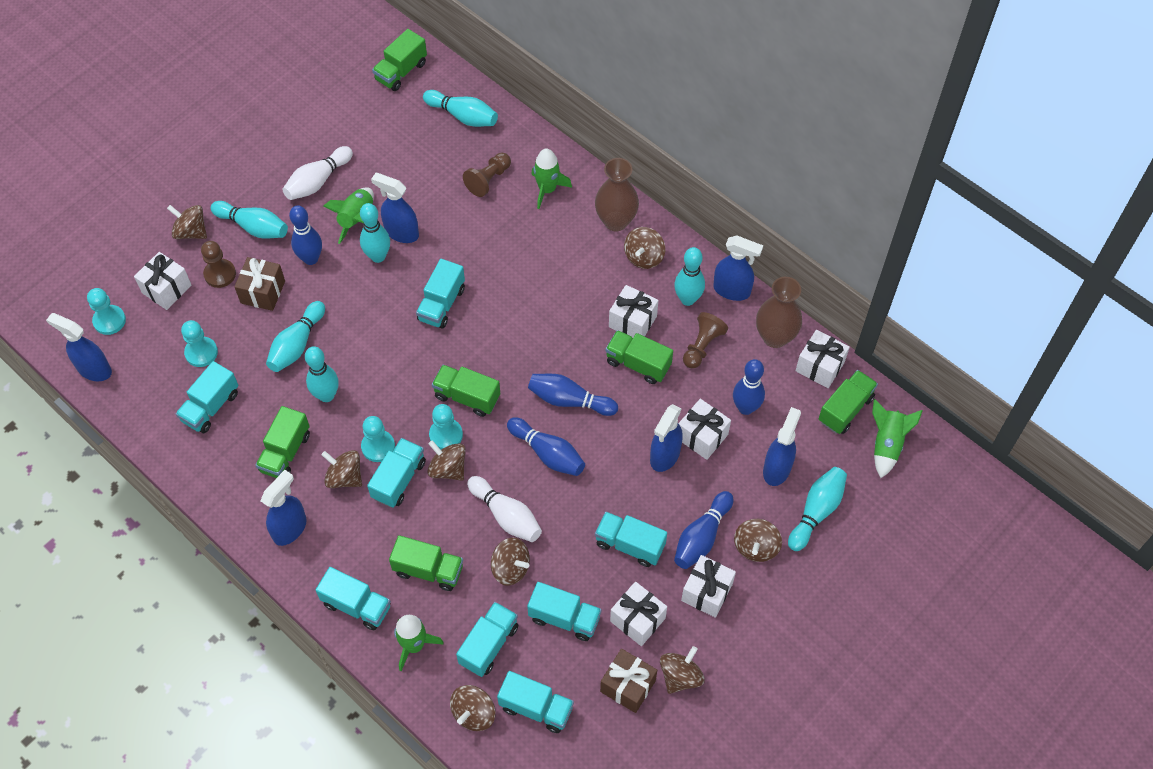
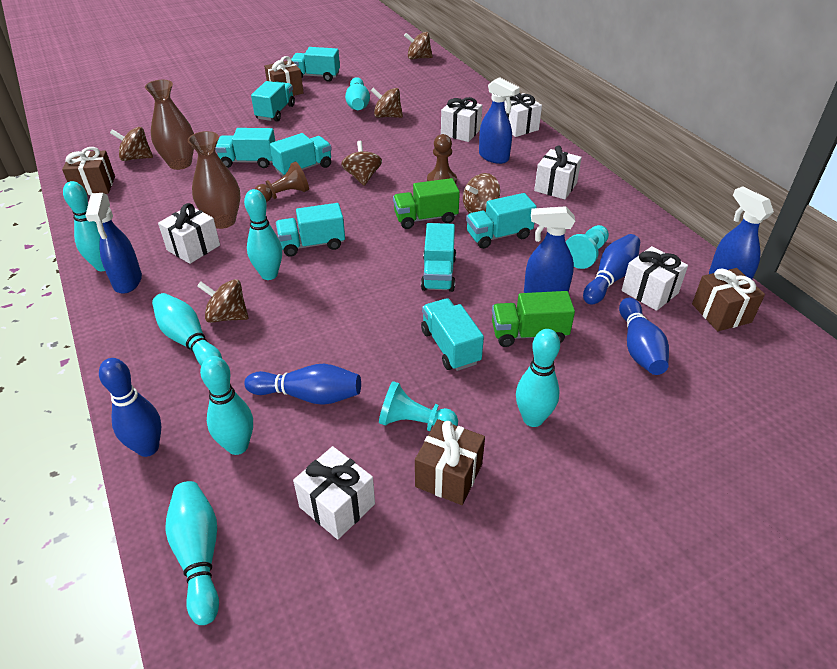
blue bowling pin: 5 -> 4
blue spray bottle: 6 -> 4
brown gift: 2 -> 4
brown pawn: 3 -> 2
brown spinning top: 8 -> 6
green rocket: 4 -> 0
green truck: 6 -> 2
turquoise pawn: 4 -> 2
white bowling pin: 2 -> 0

